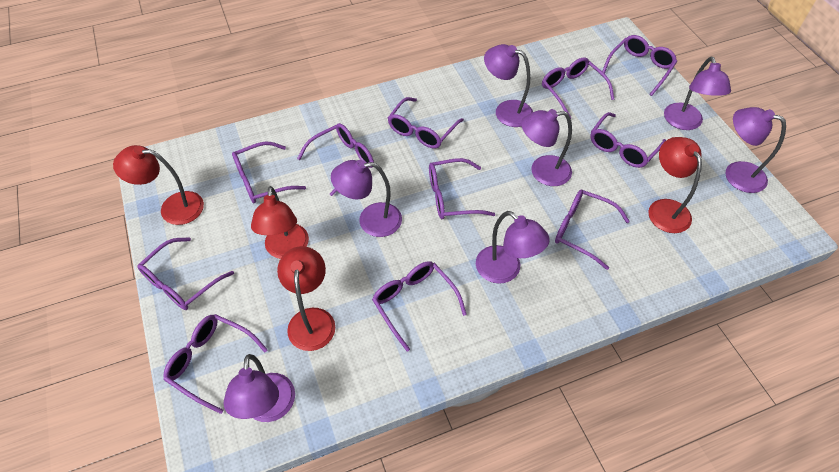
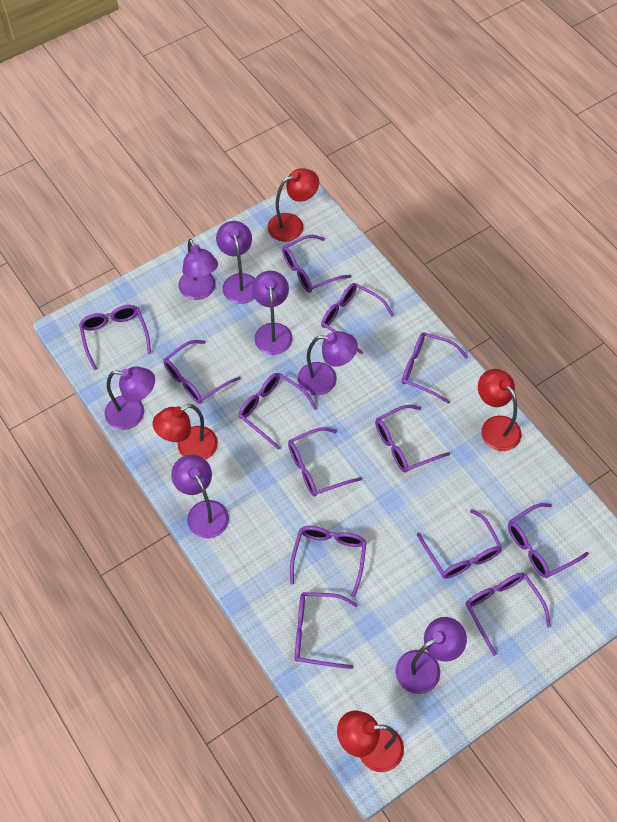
purple glasses: 11 -> 13

